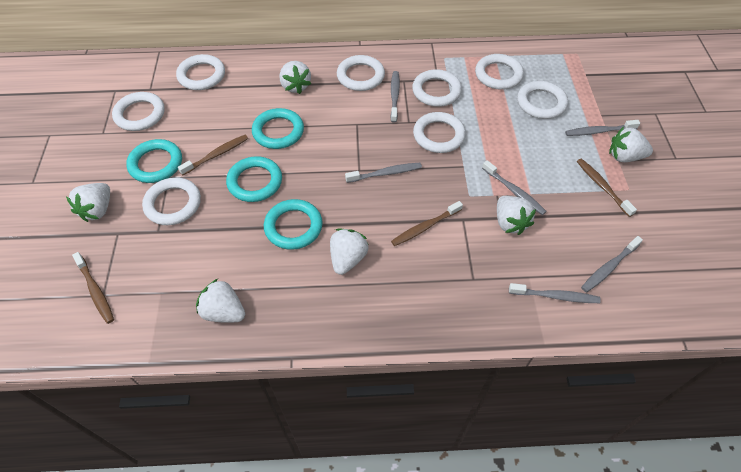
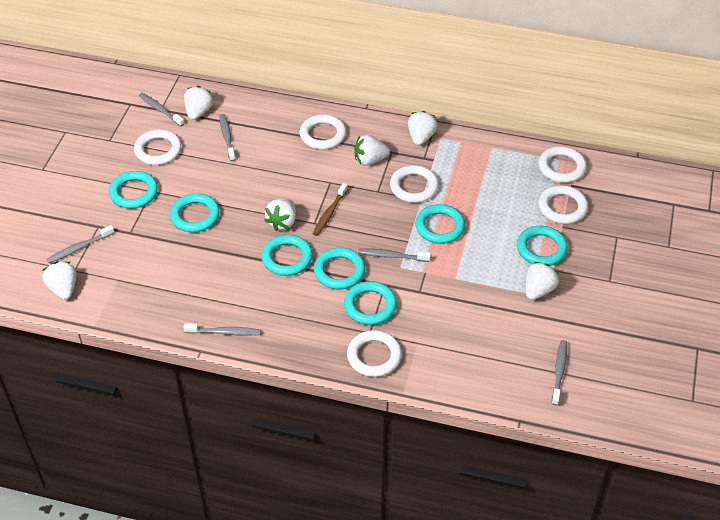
brown toothbrush: 4 -> 1
turquoise ring: 4 -> 7
white ring: 8 -> 6

